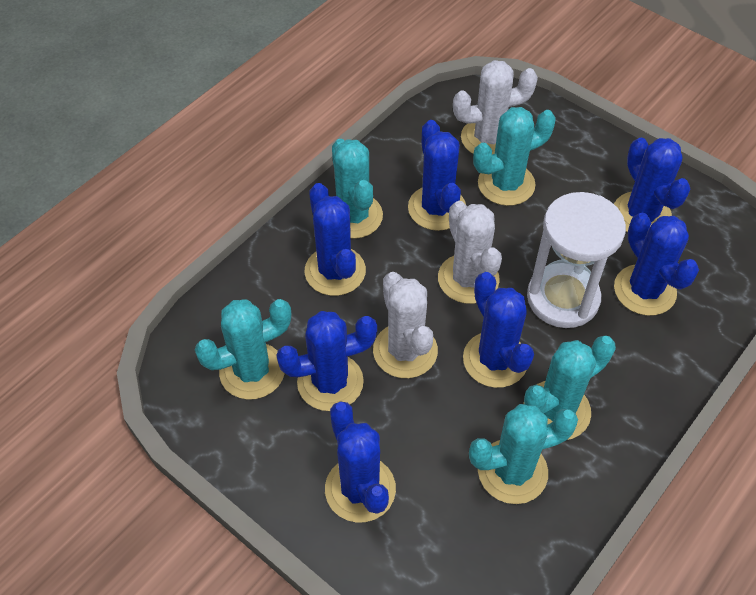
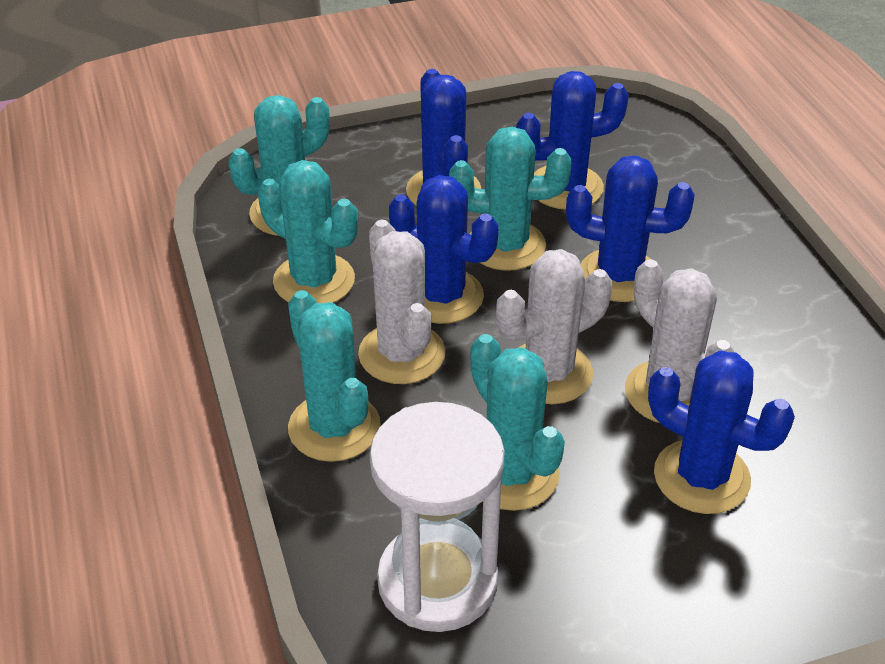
blue cactus: 7 -> 5

